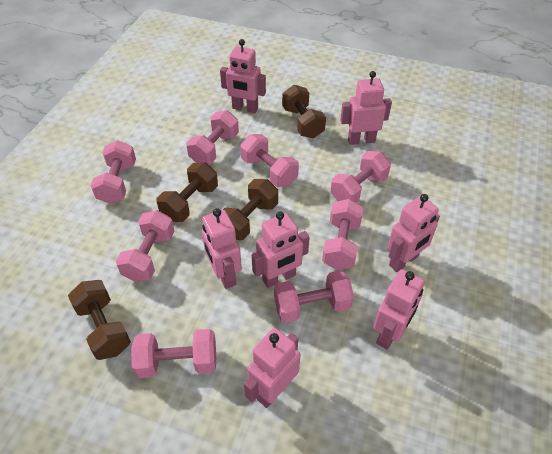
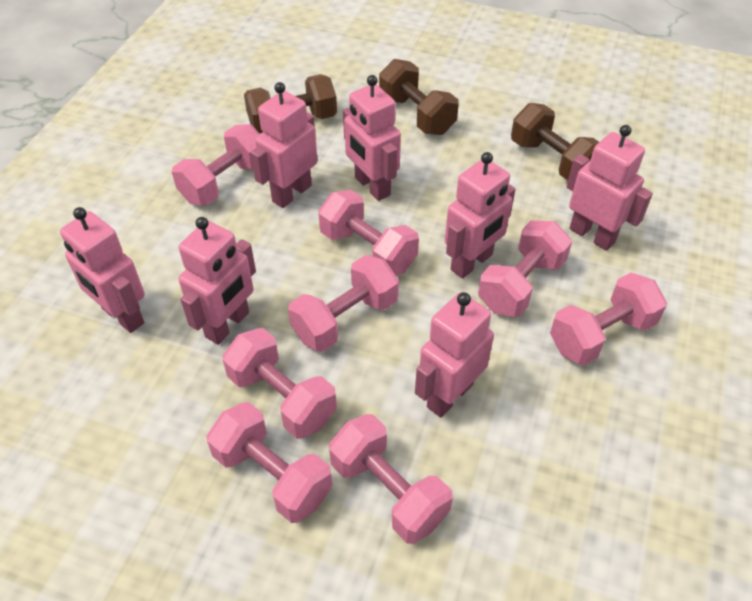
brown dumbbell: 4 -> 3

